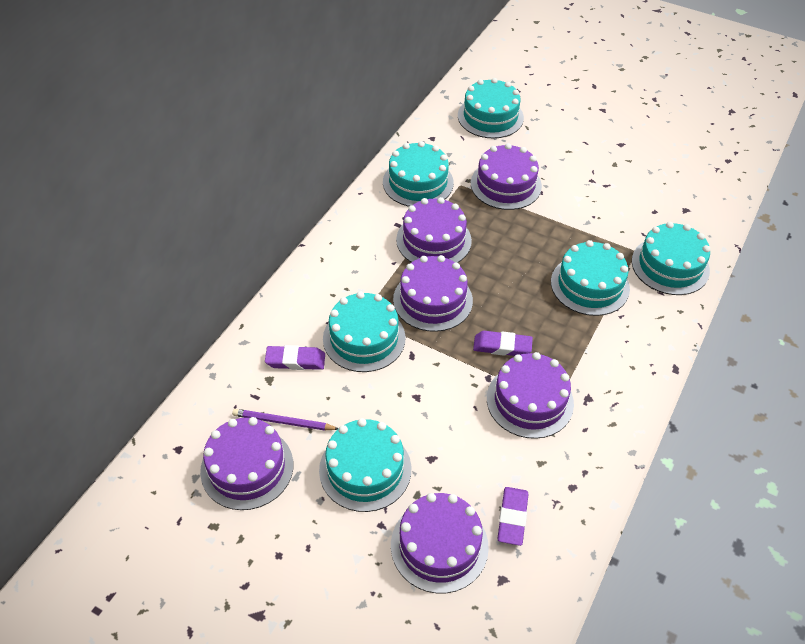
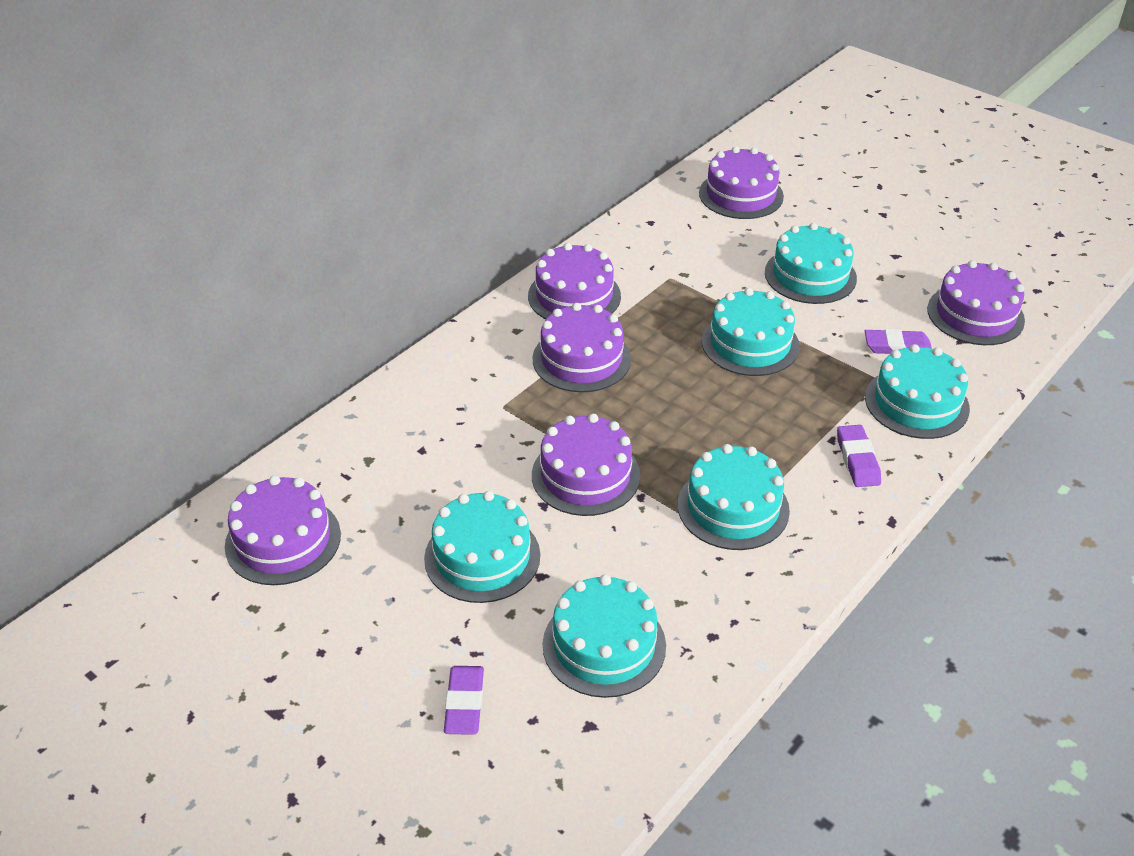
purple pencil: 1 -> 0

